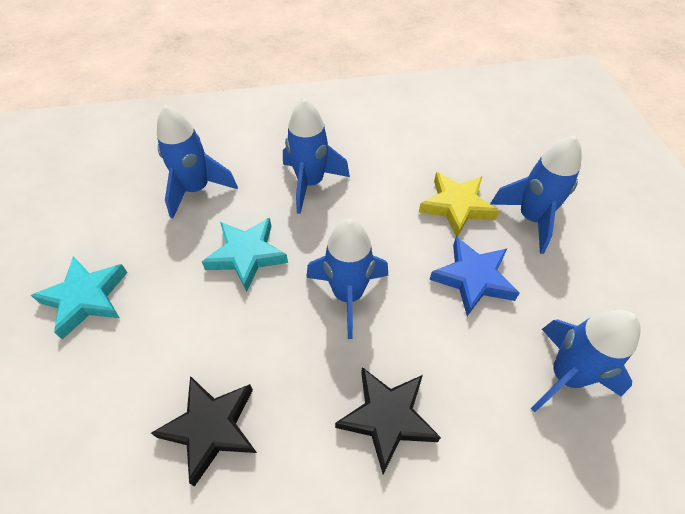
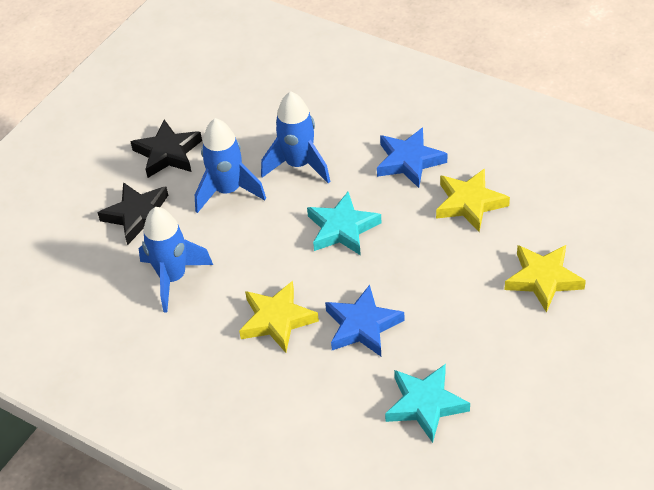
blue rocket: 5 -> 3
blue star: 1 -> 2
yellow star: 1 -> 3

